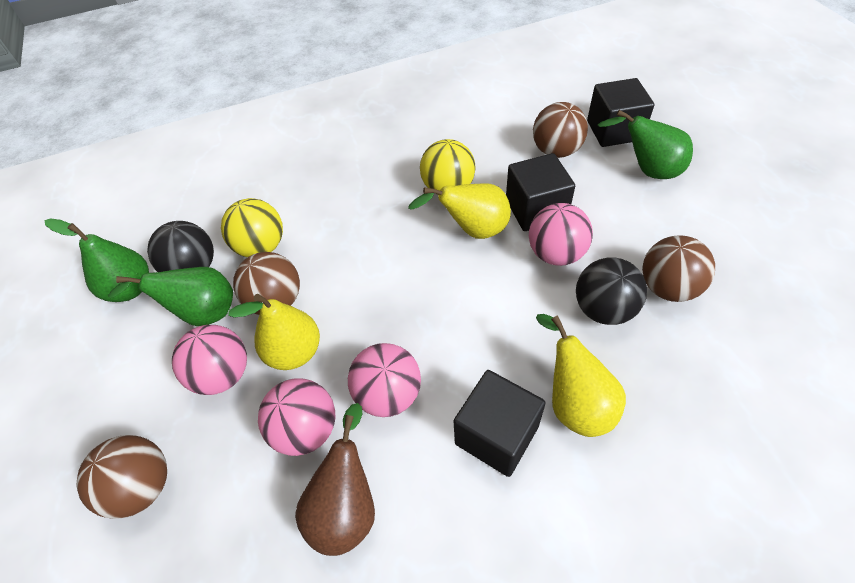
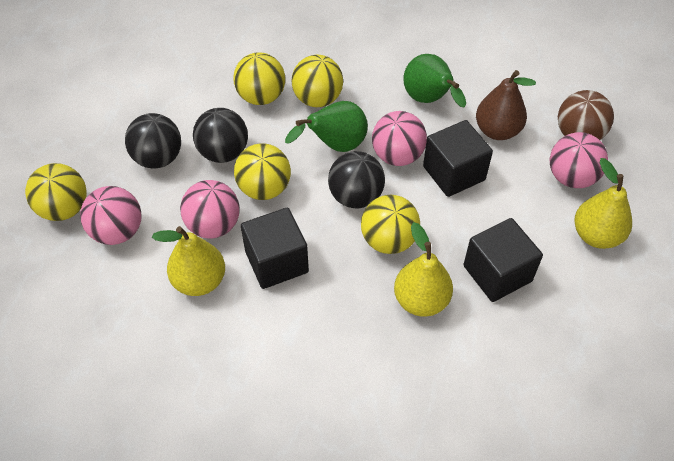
black ball: 2 -> 3
brown ball: 4 -> 1
green pear: 3 -> 2
yellow ball: 2 -> 5

